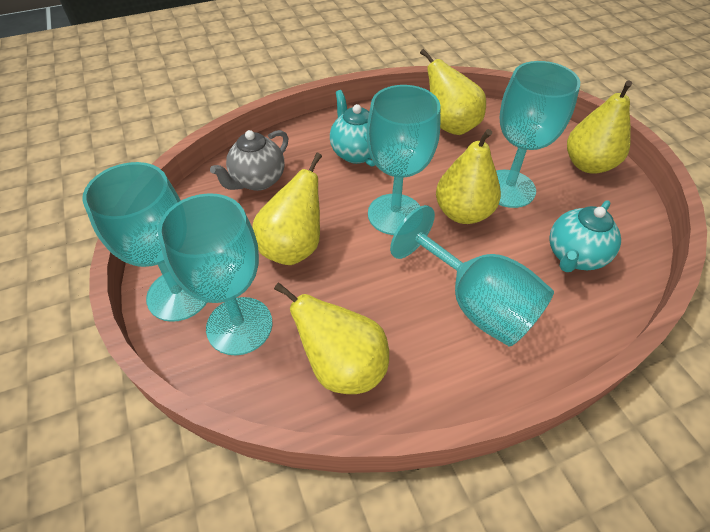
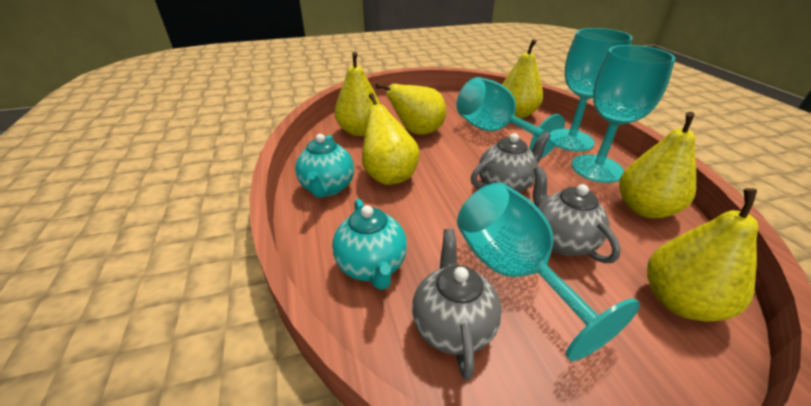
grey teapot: 1 -> 3
turquoise goblet: 5 -> 4
yellow pear: 5 -> 6

